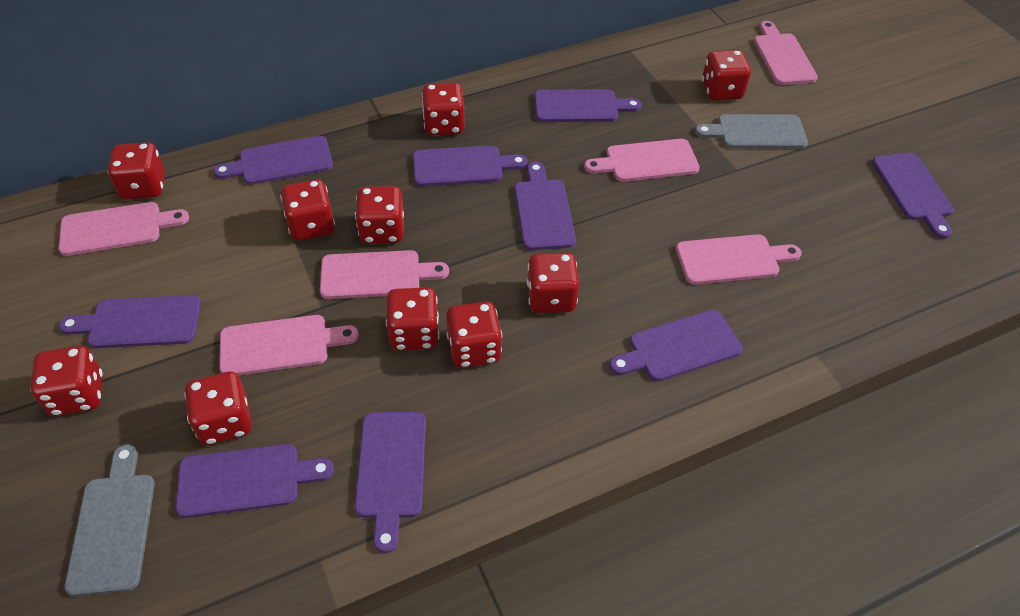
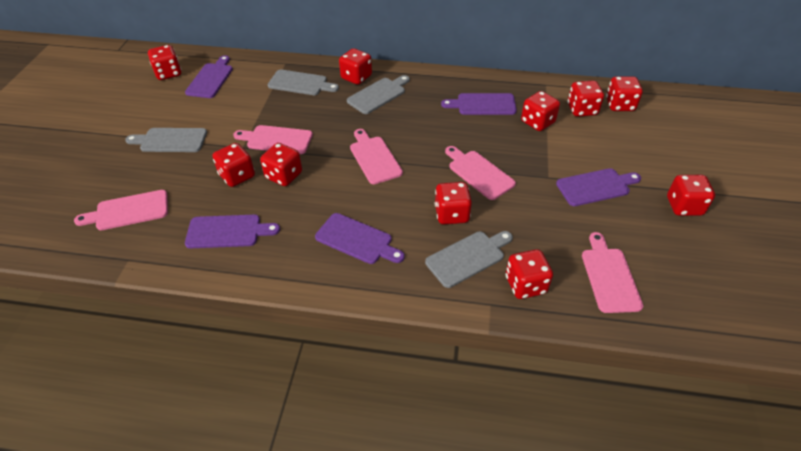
grey cutting board: 2 -> 4
pink cutting board: 6 -> 5
purple cutting board: 9 -> 5

